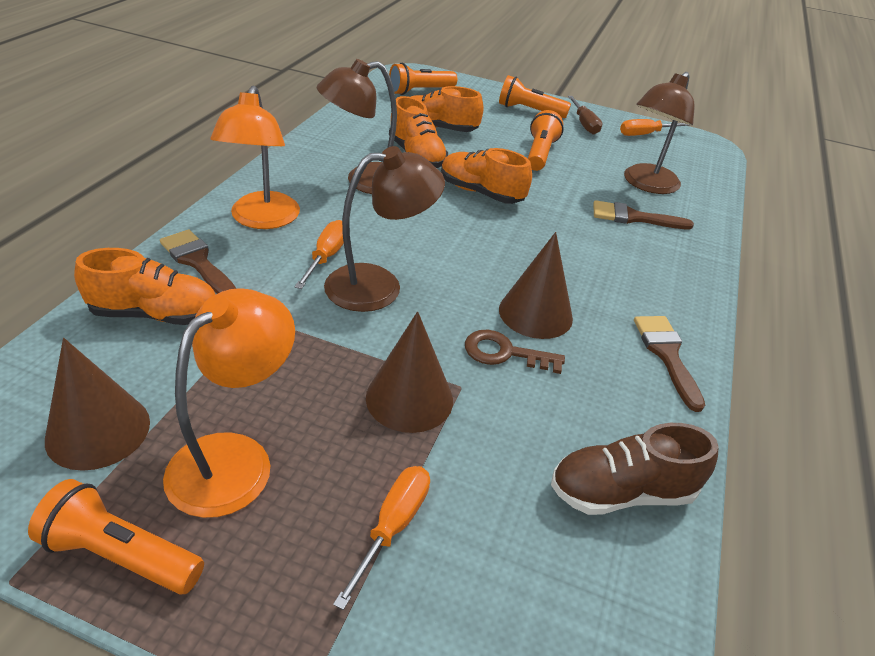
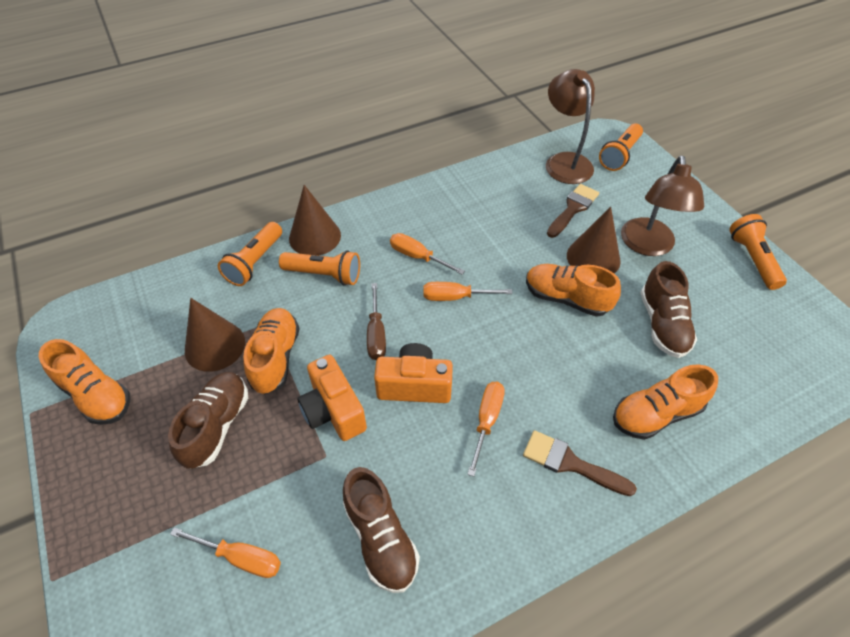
brown brush: 3 -> 2
brown key: 1 -> 0
brown lamp: 3 -> 2
brown shoe: 1 -> 3
orange camera: 0 -> 2
orange lamp: 2 -> 0
orange screwdriver: 3 -> 4

